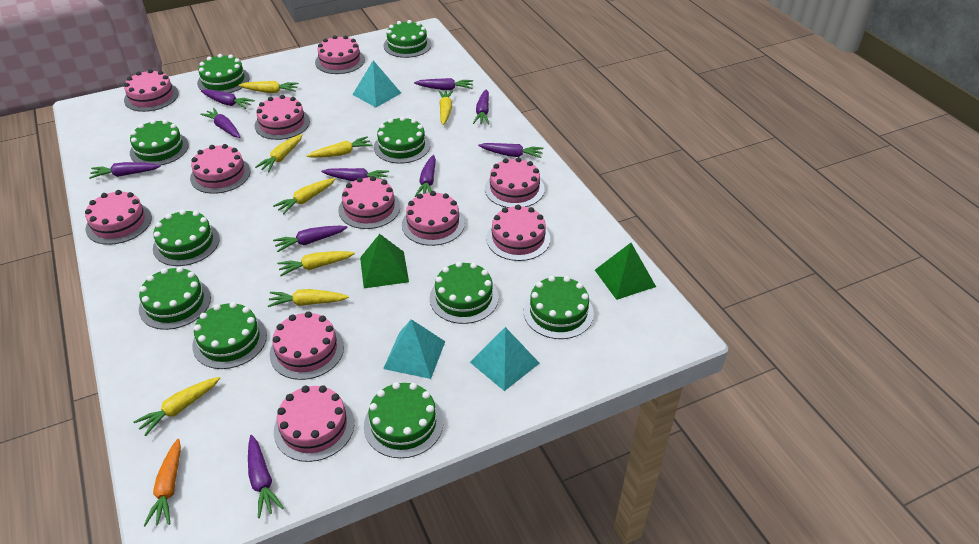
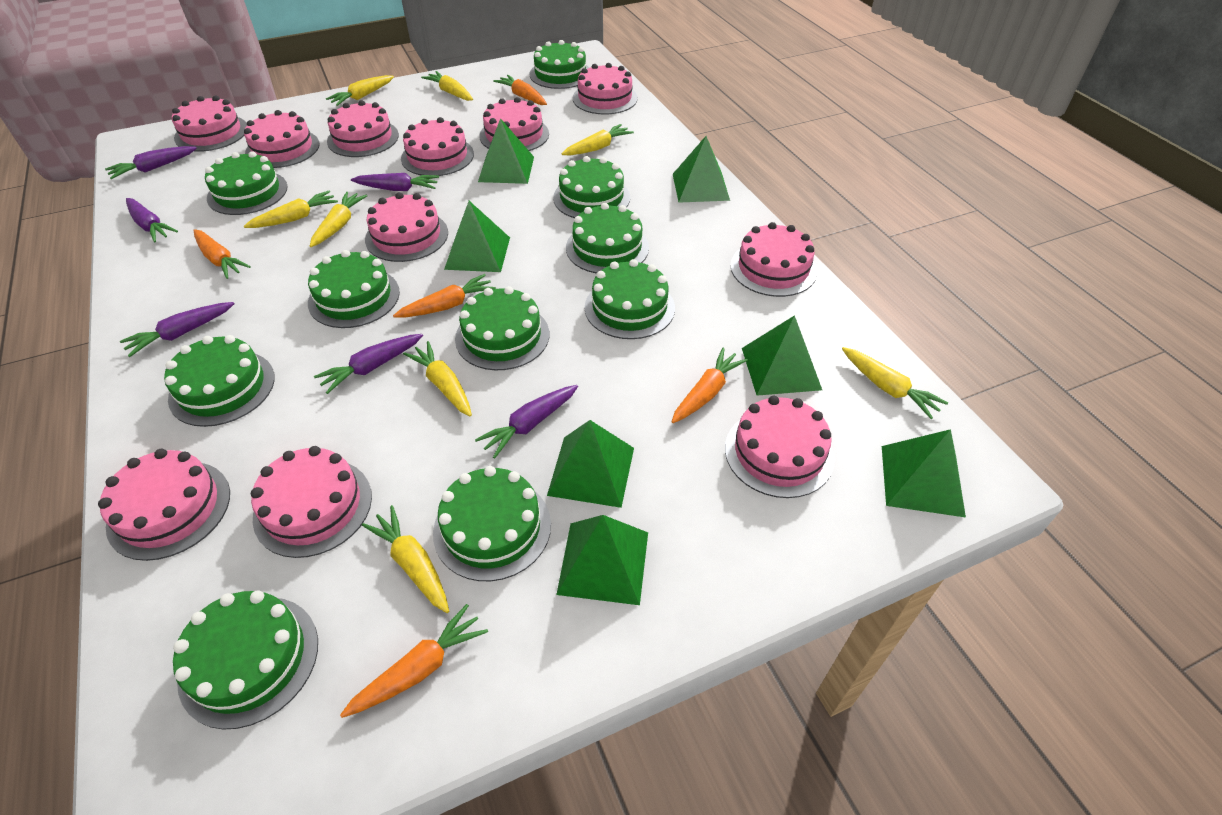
green pyramid: 2 -> 7
orange carrot: 1 -> 5
purple carrot: 10 -> 6
turquoise pyramid: 3 -> 0

